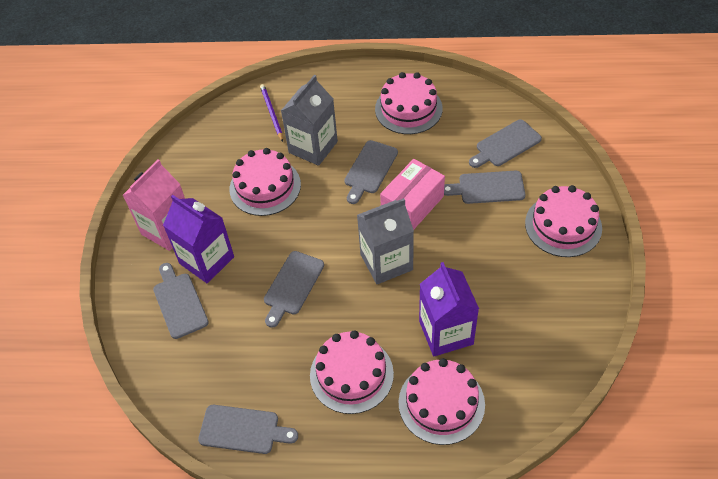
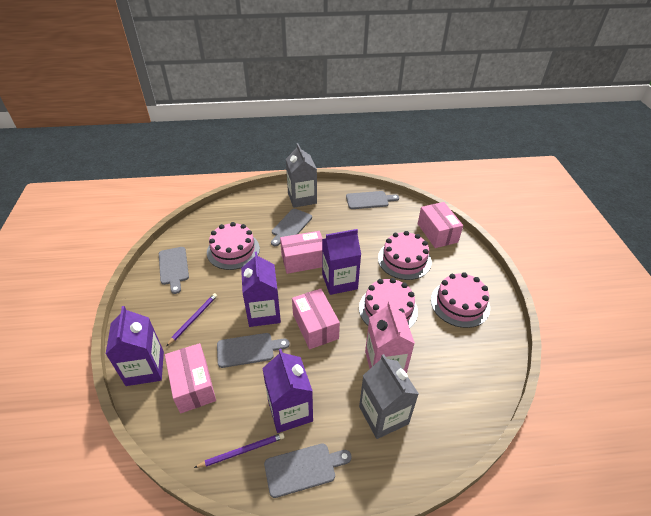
grey cutting board: 6 -> 5
pink box: 1 -> 4
pink cake: 5 -> 4
purple carton: 2 -> 4
purple pencil: 1 -> 2

